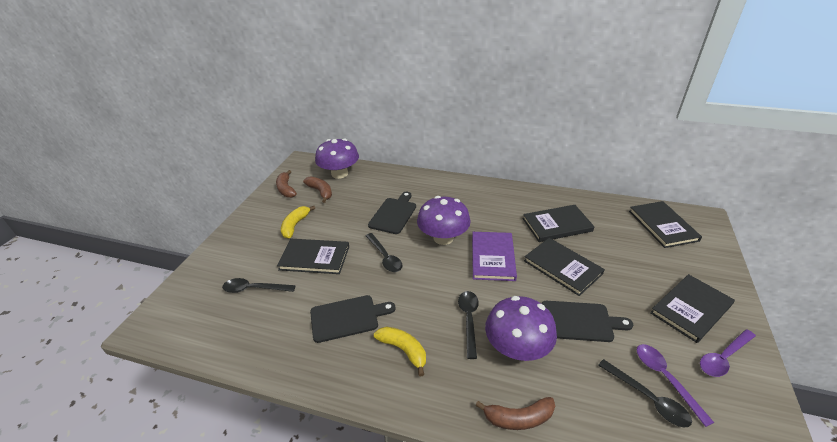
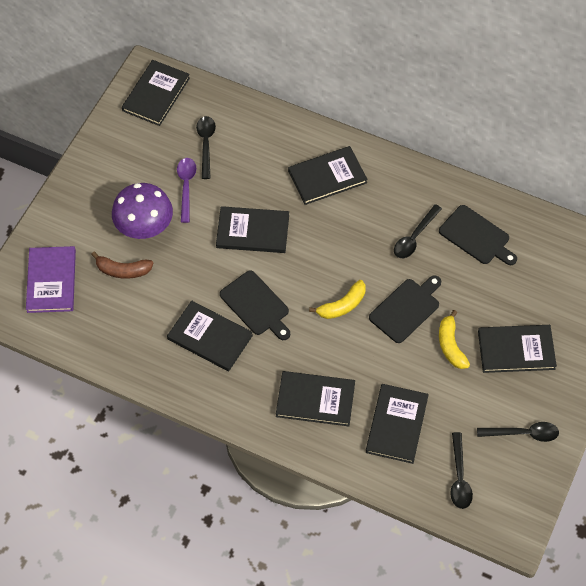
black book: 5 -> 7
brown banana: 3 -> 1
purple mushroom: 3 -> 1
purple spoon: 2 -> 1

